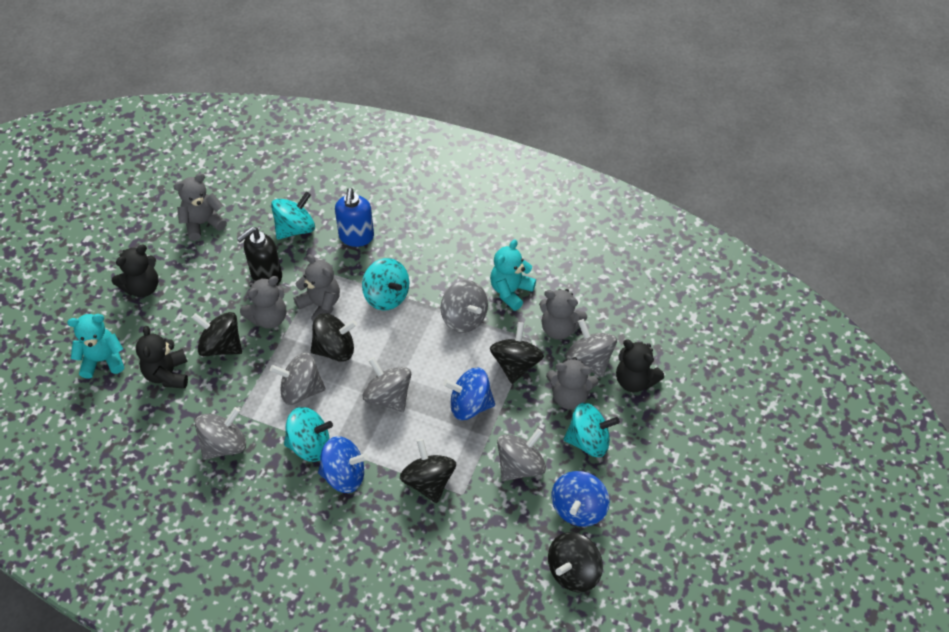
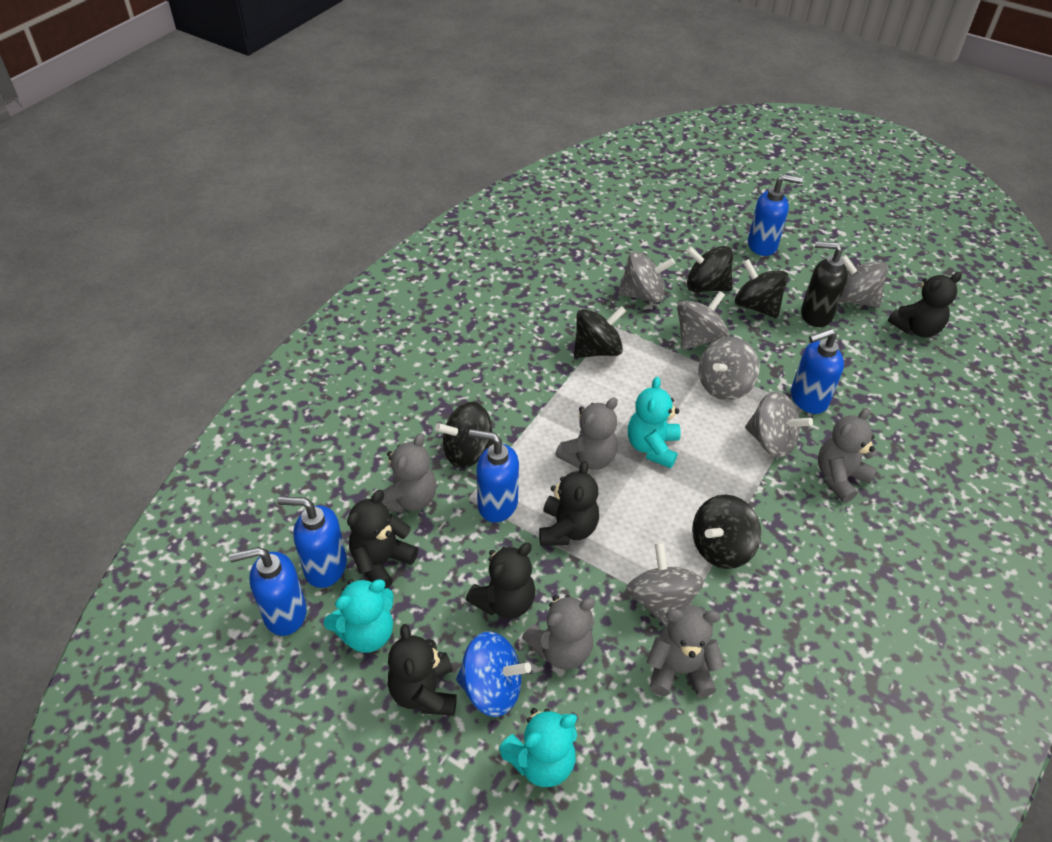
black teddy bear: 3 -> 5
blue soap dispenser: 1 -> 5
blue spinning top: 3 -> 1
turquoise spinning top: 4 -> 0
turquoise teddy bear: 2 -> 3

